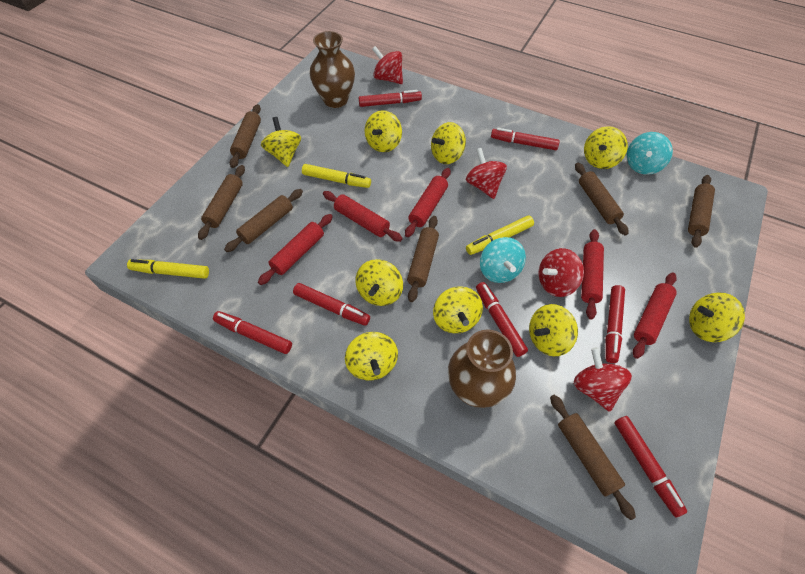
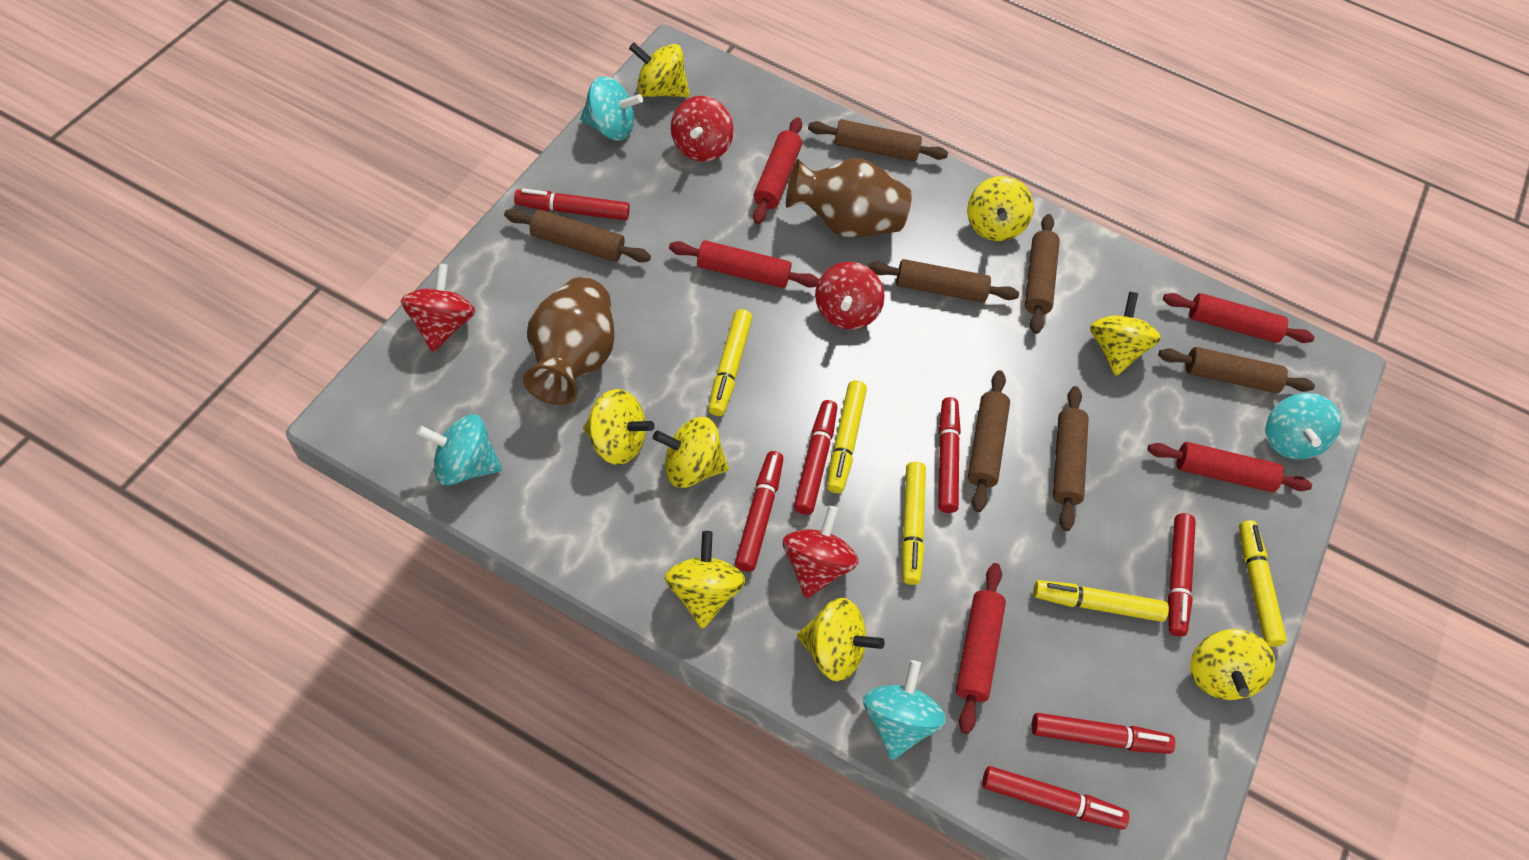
turquoise spinning top: 2 -> 4
yellow marker: 3 -> 5
yellow spinning top: 9 -> 8

